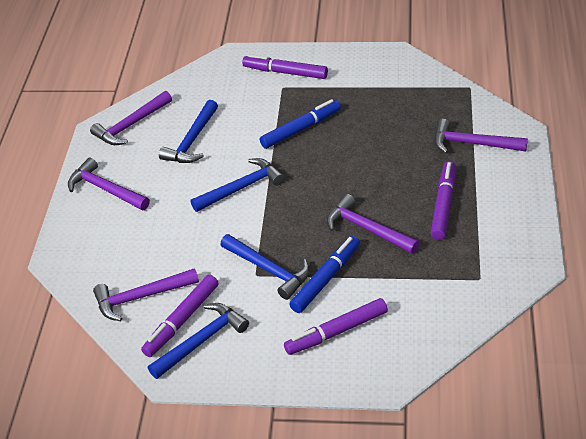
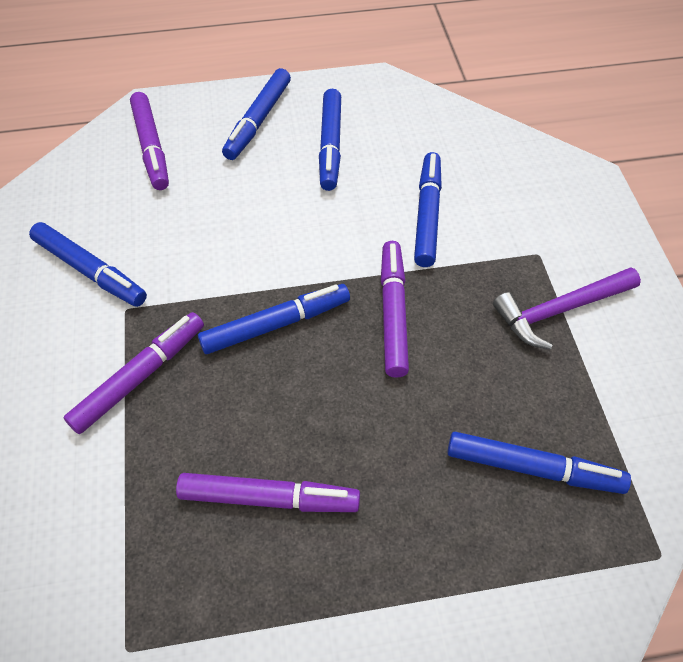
blue hammer: 4 -> 0
blue marker: 2 -> 6
purple hammer: 5 -> 1

